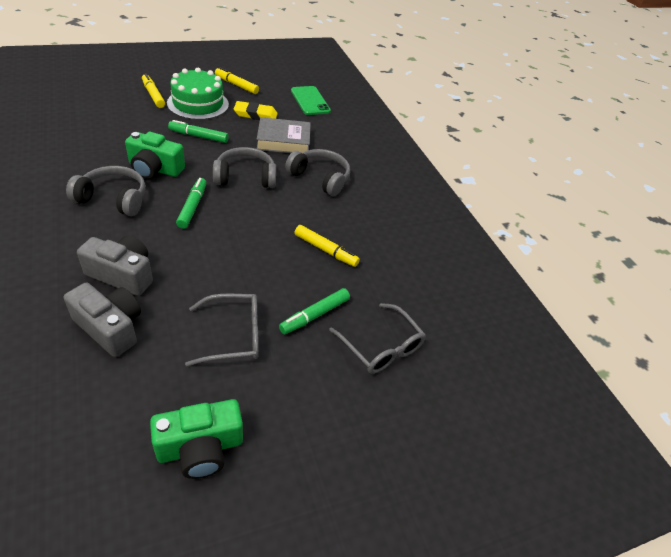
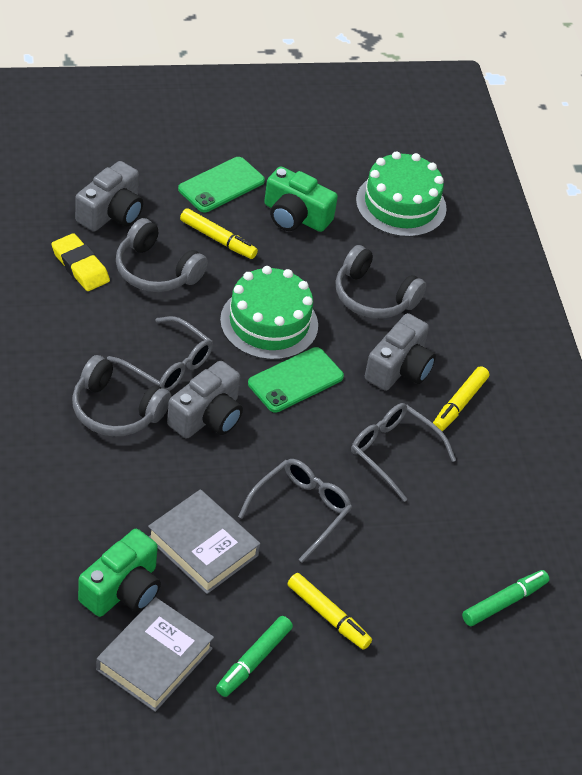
green cake: 1 -> 2
green marker: 3 -> 2
green phone: 1 -> 2
grey book: 1 -> 2
grey camera: 2 -> 3
grey glasses: 2 -> 3

